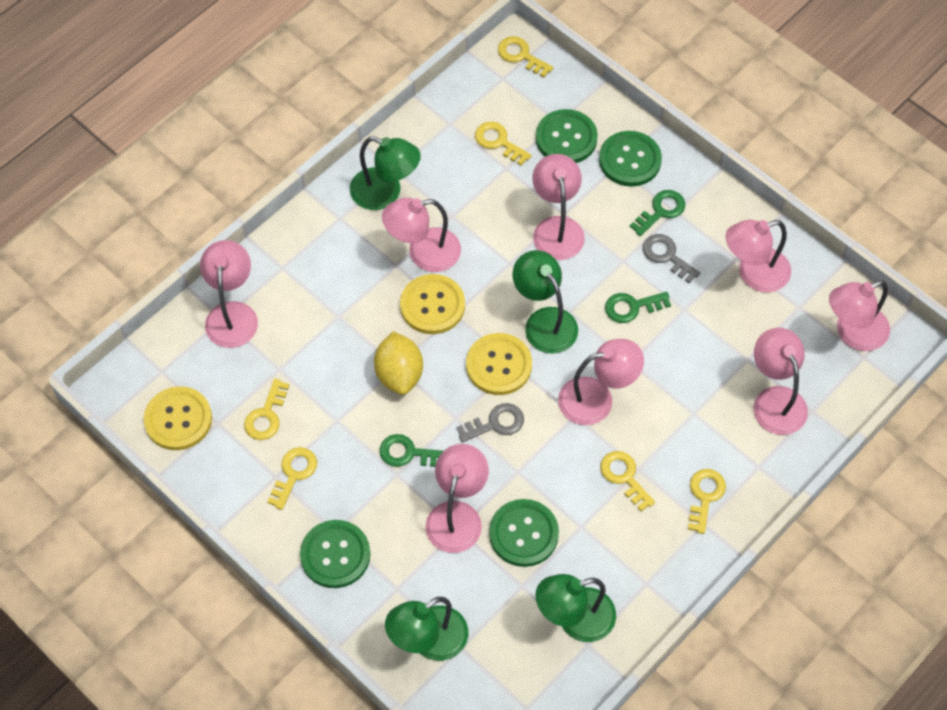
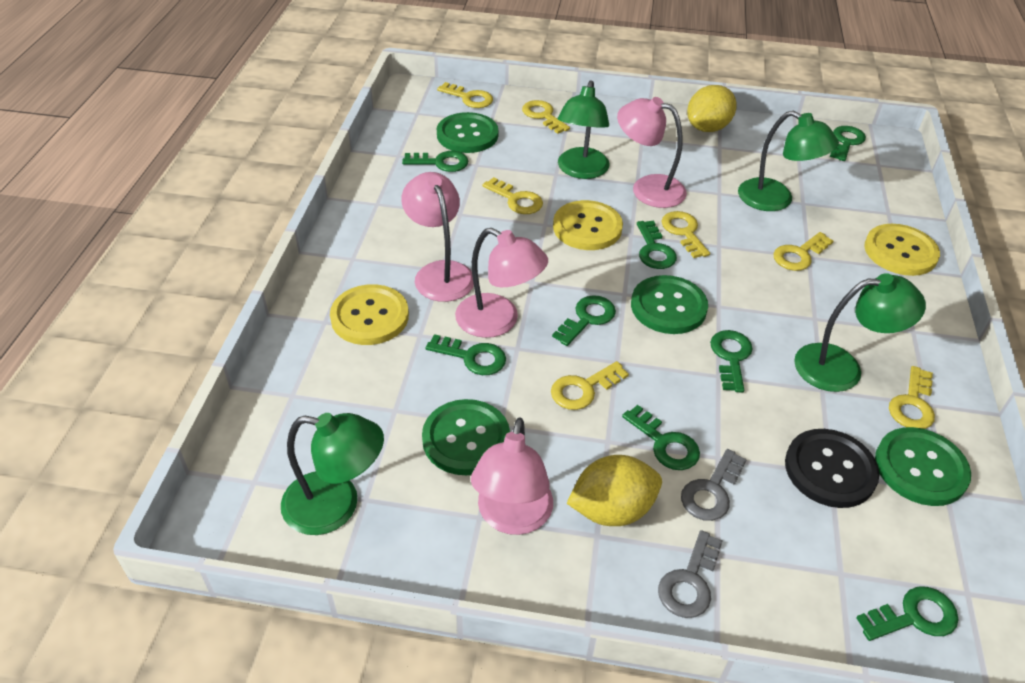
black button: 0 -> 1
green key: 3 -> 8
pink lamp: 8 -> 4
yellow key: 6 -> 7
yellow lemon: 1 -> 2

